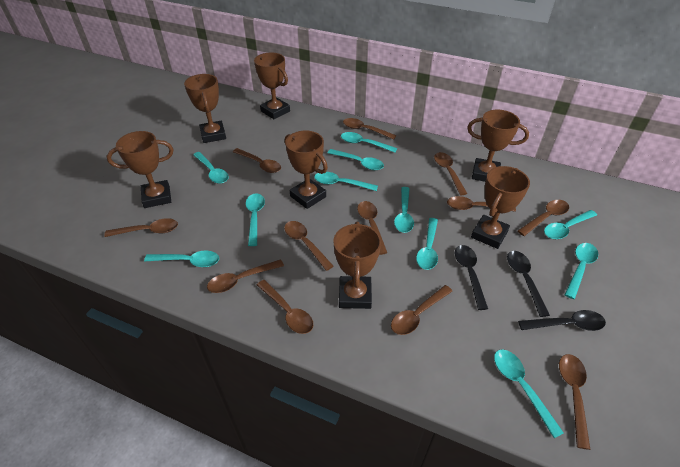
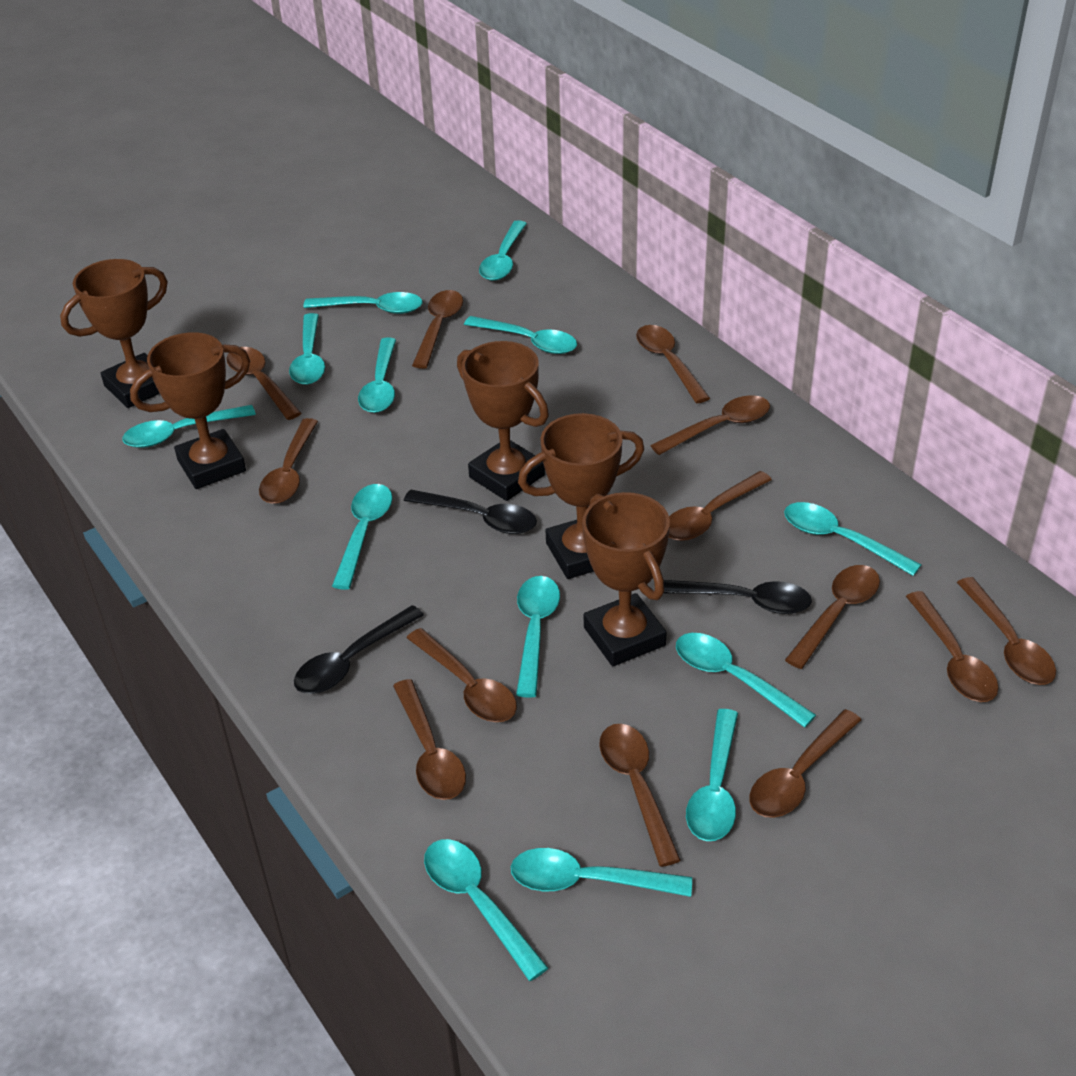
brown spoon: 12 -> 13
brown trophy: 7 -> 5
turquoise spoon: 11 -> 13

